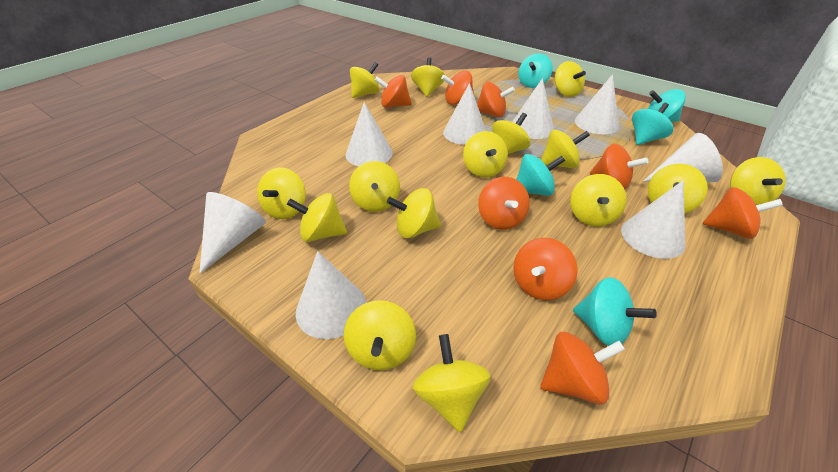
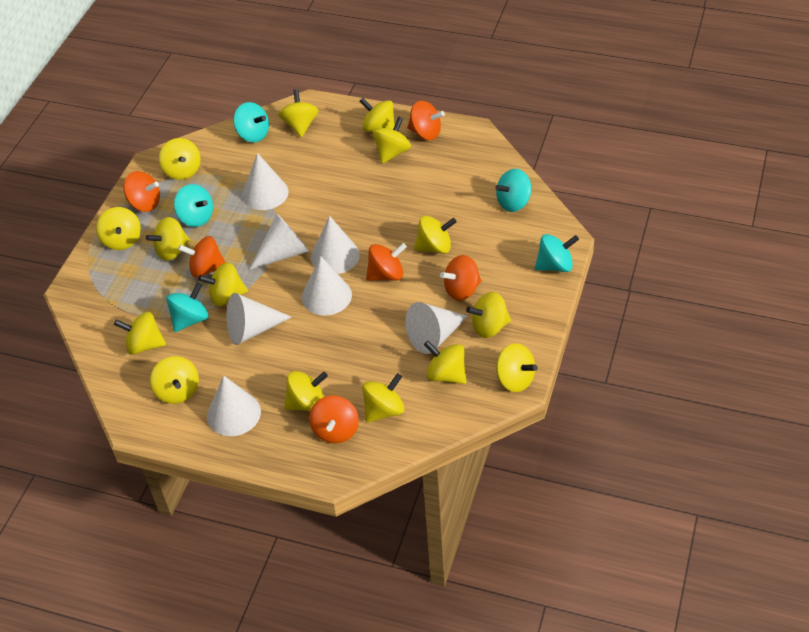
orange spinning top: 8 -> 6
white cone: 8 -> 7

